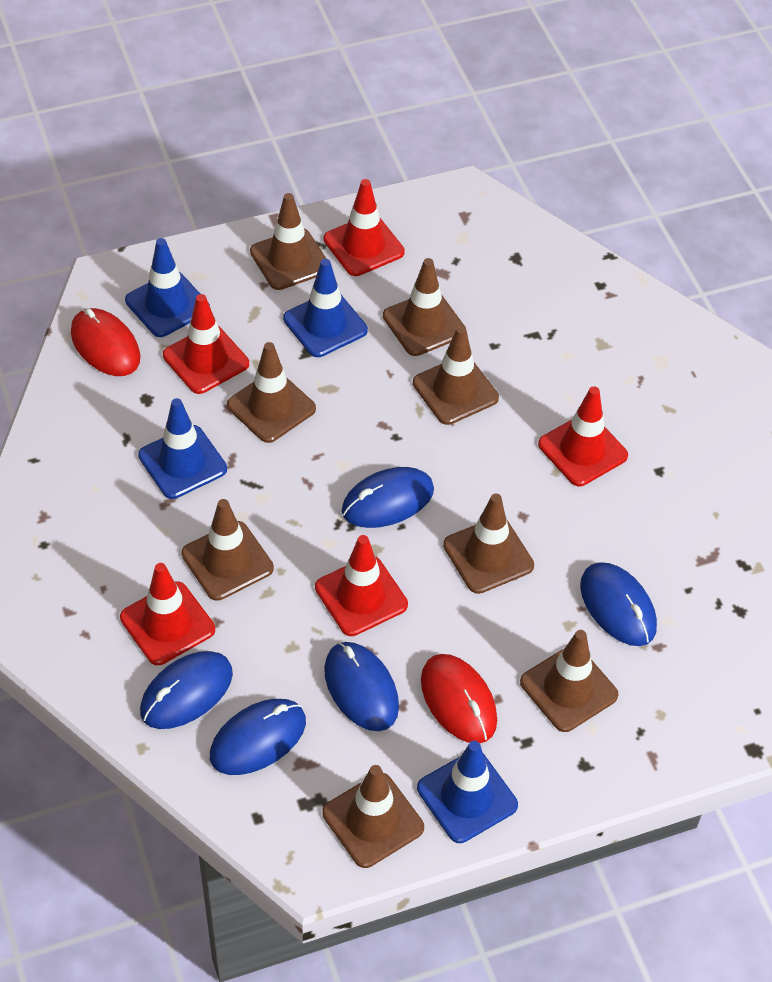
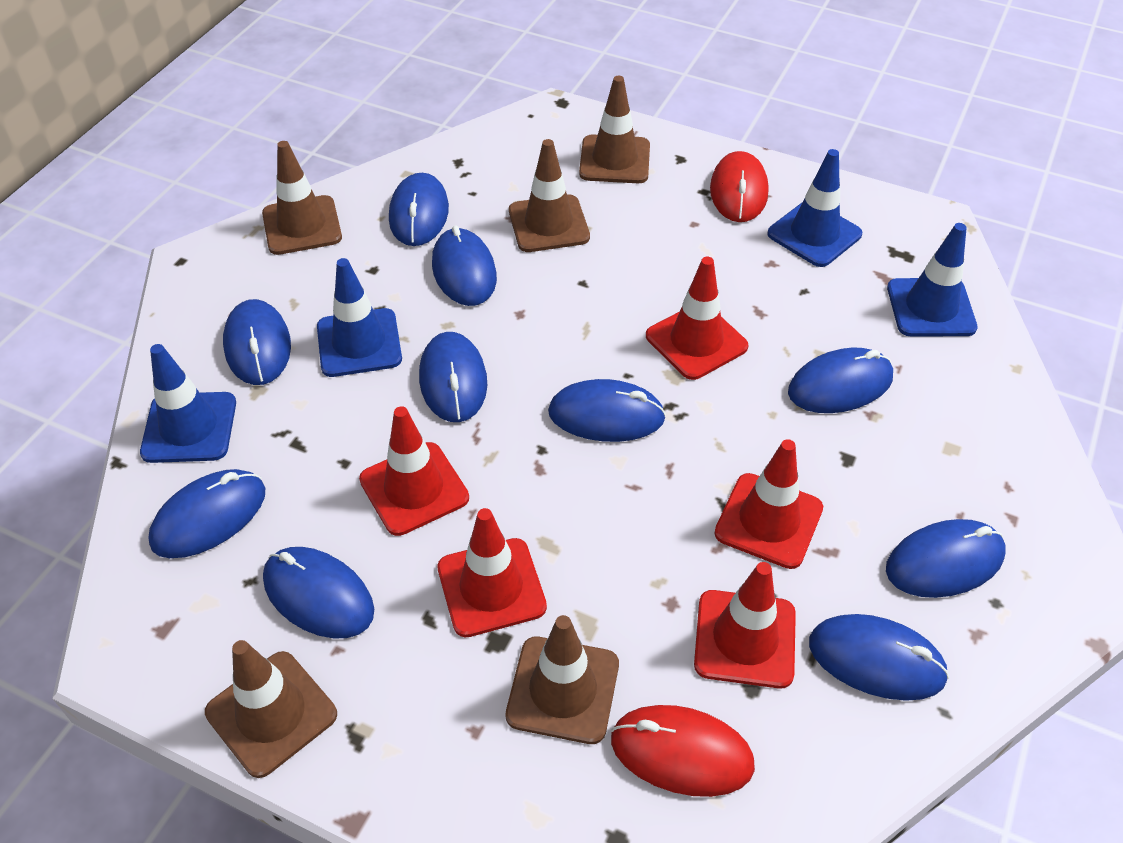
blue mouse: 5 -> 10
brown traffic cone: 8 -> 5

